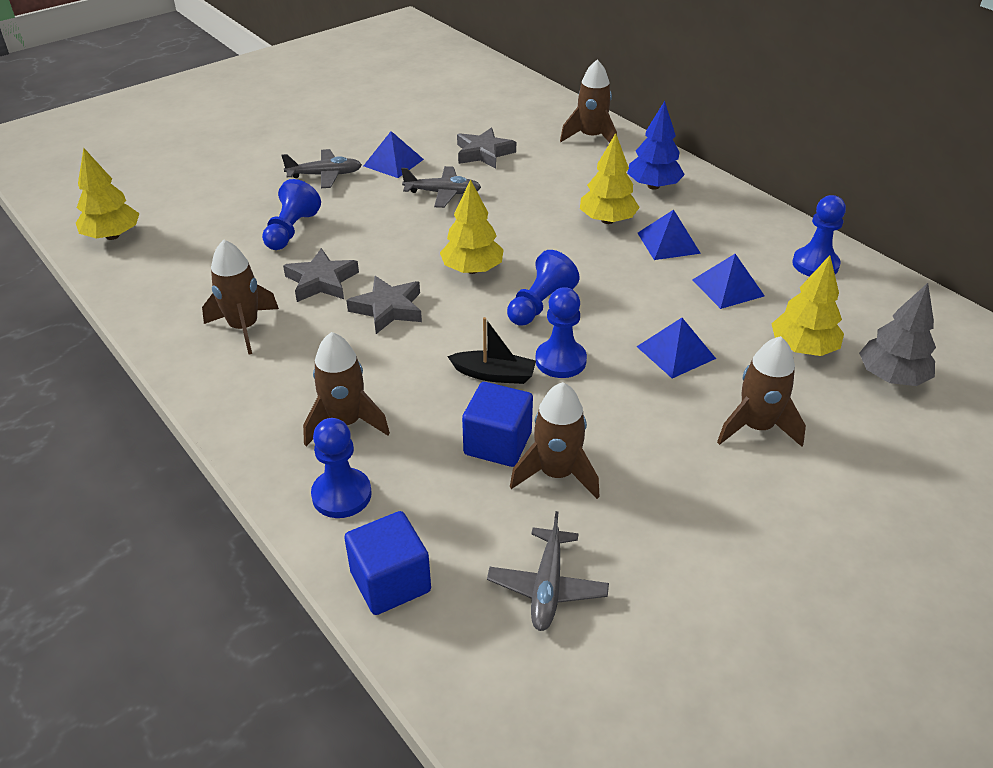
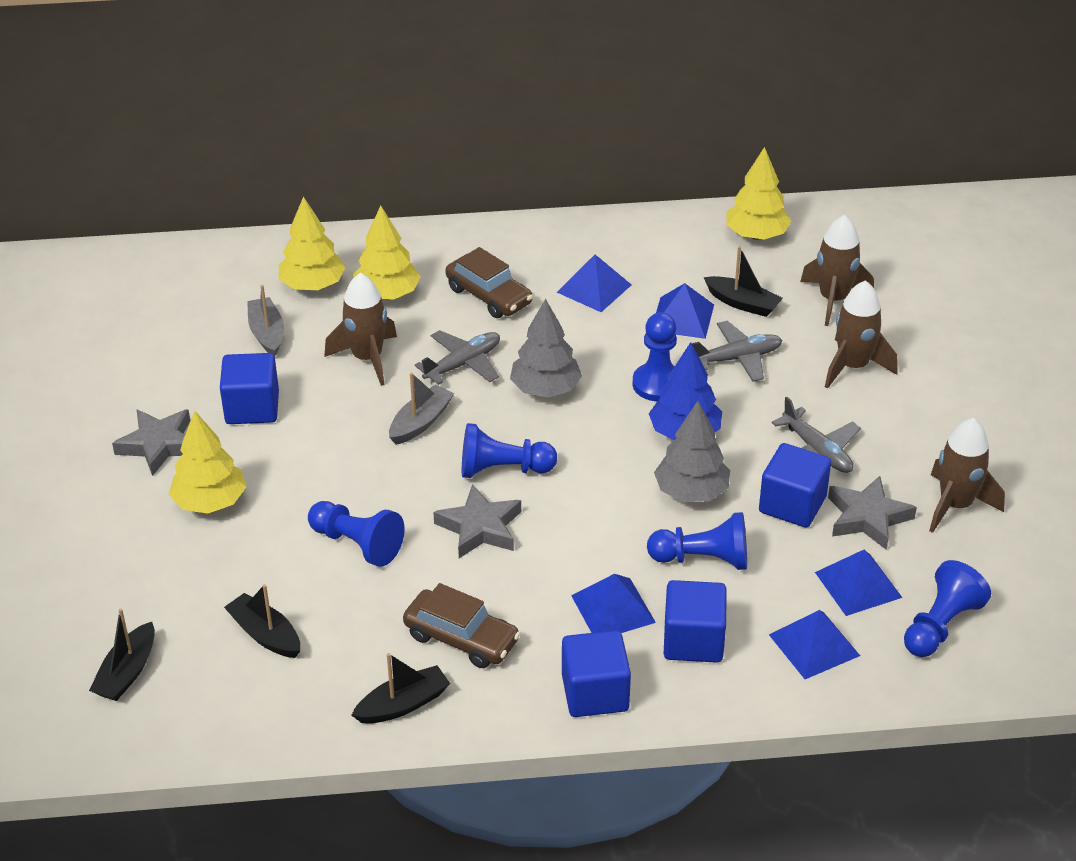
black boat: 1 -> 4
blue cube: 2 -> 4
blue pyramid: 4 -> 5
brown car: 0 -> 2
brown rocket: 5 -> 4
grey boat: 0 -> 2
grey tree: 1 -> 2

